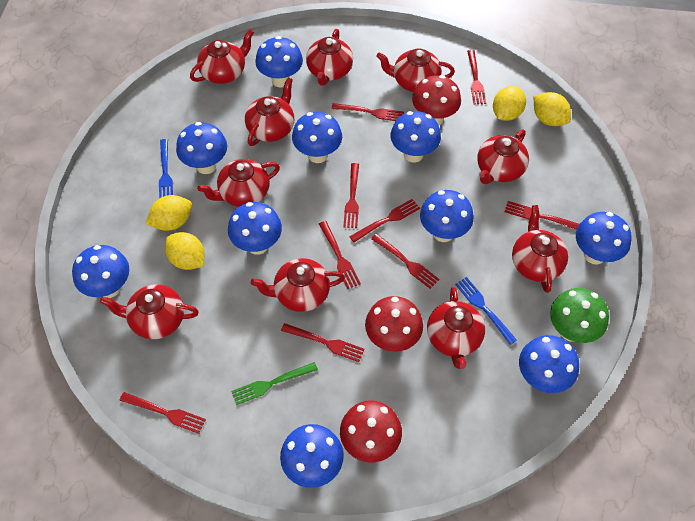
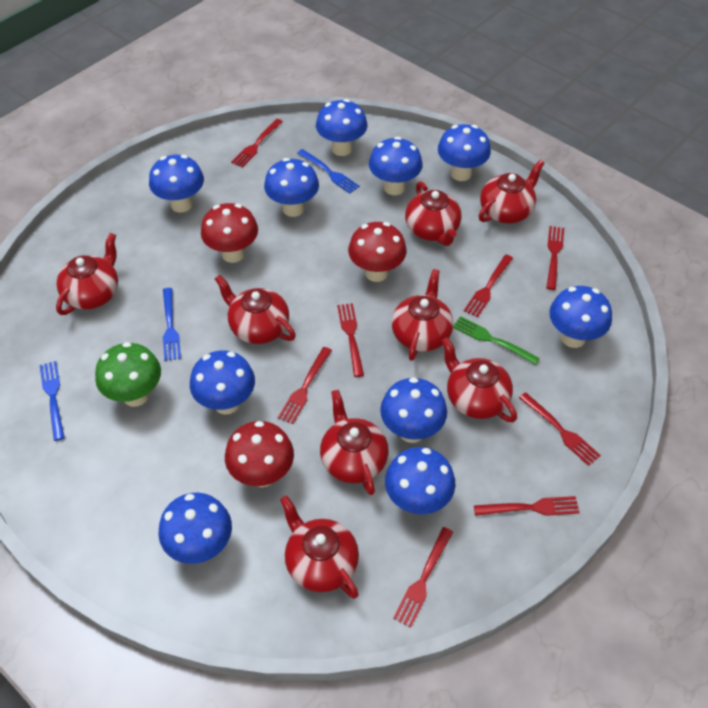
blue fork: 2 -> 3
red fork: 9 -> 8
red teapot: 10 -> 8
yellow lemon: 4 -> 0

